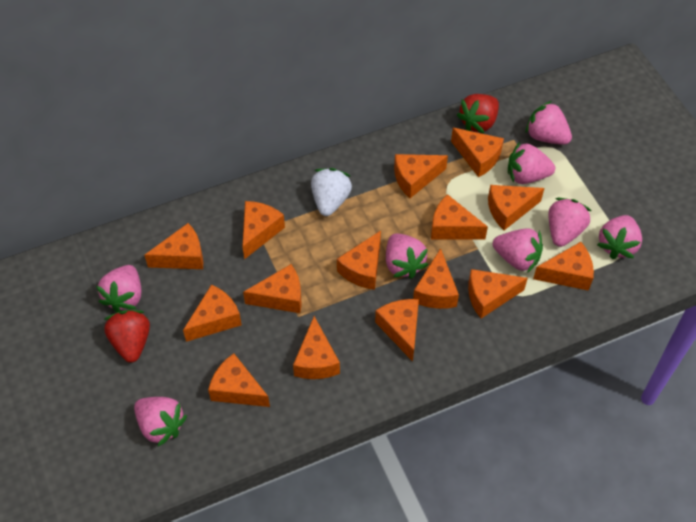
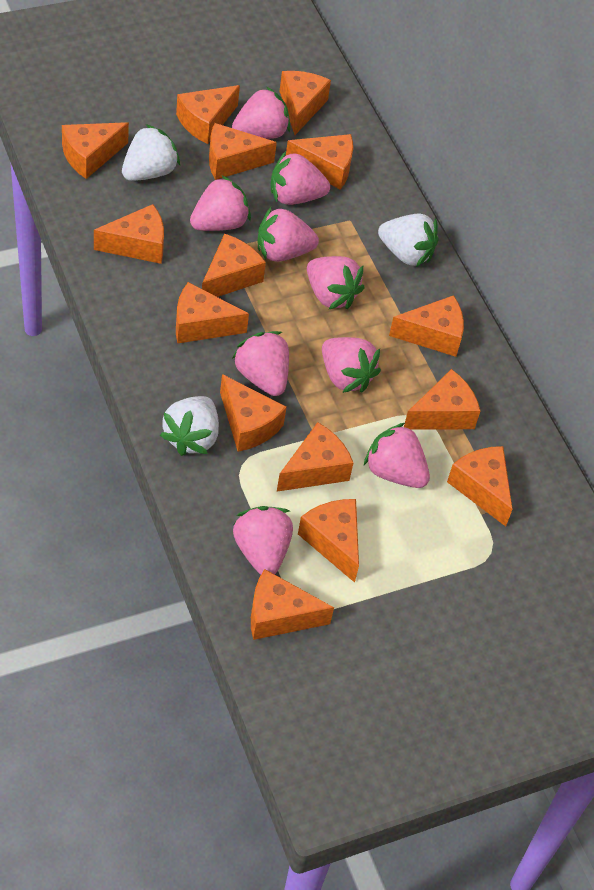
pink strawberry: 8 -> 9
red strawberry: 2 -> 0
white strawberry: 1 -> 3

